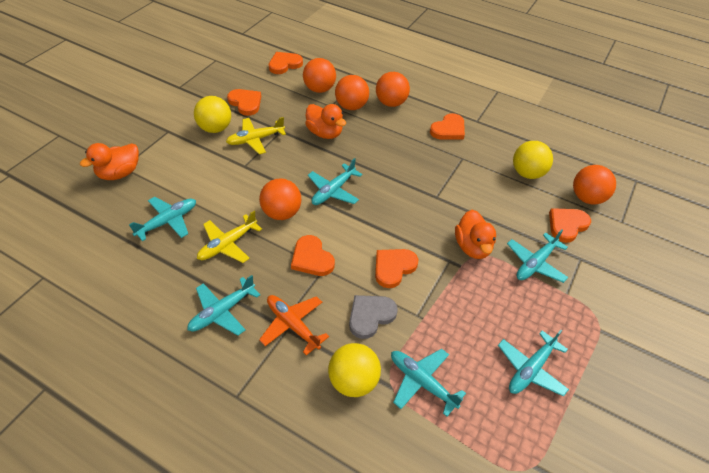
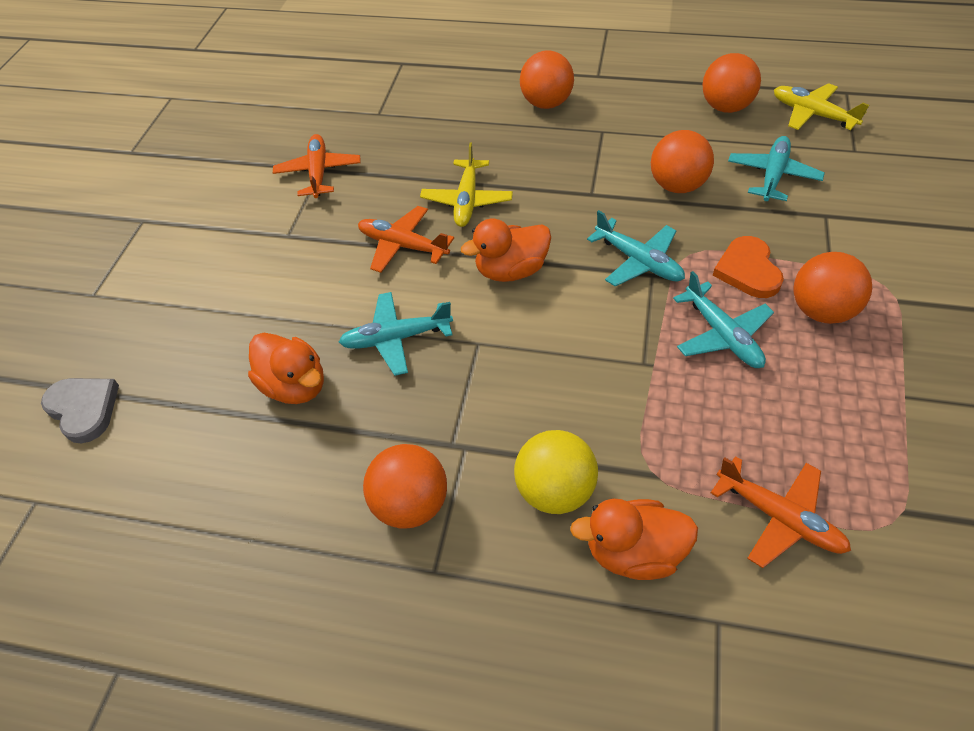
orange heart: 6 -> 1
orange plane: 1 -> 3
turquoise plane: 6 -> 4
yellow ball: 3 -> 1

